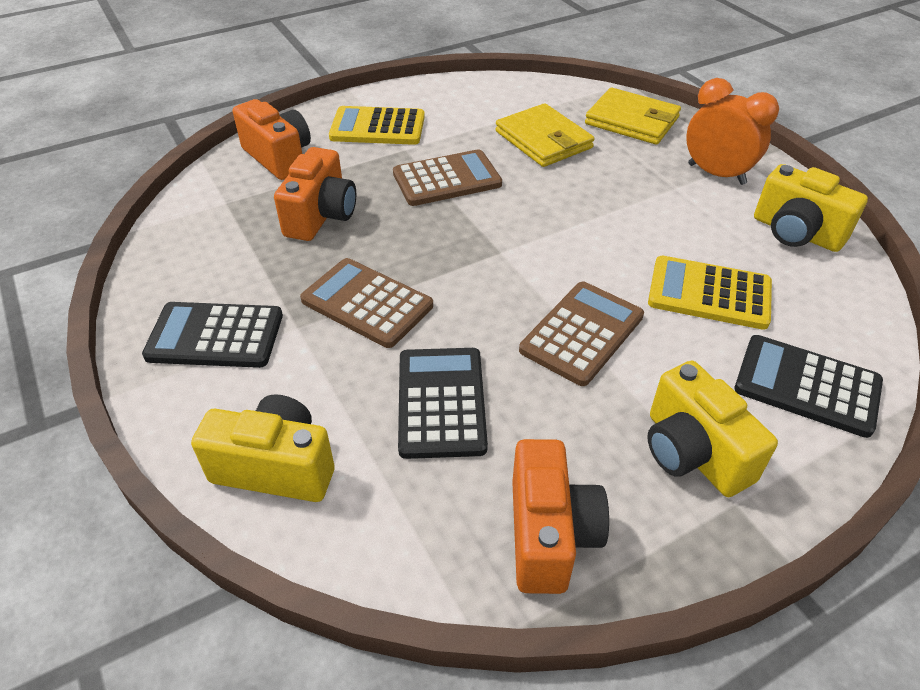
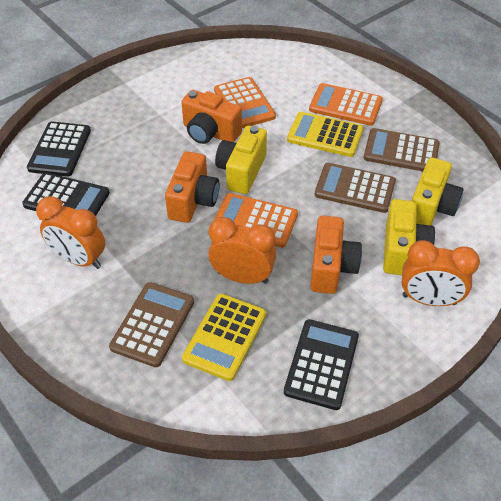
orange calculator: 0 -> 3
orange clock: 1 -> 3
yellow wallet: 2 -> 0

